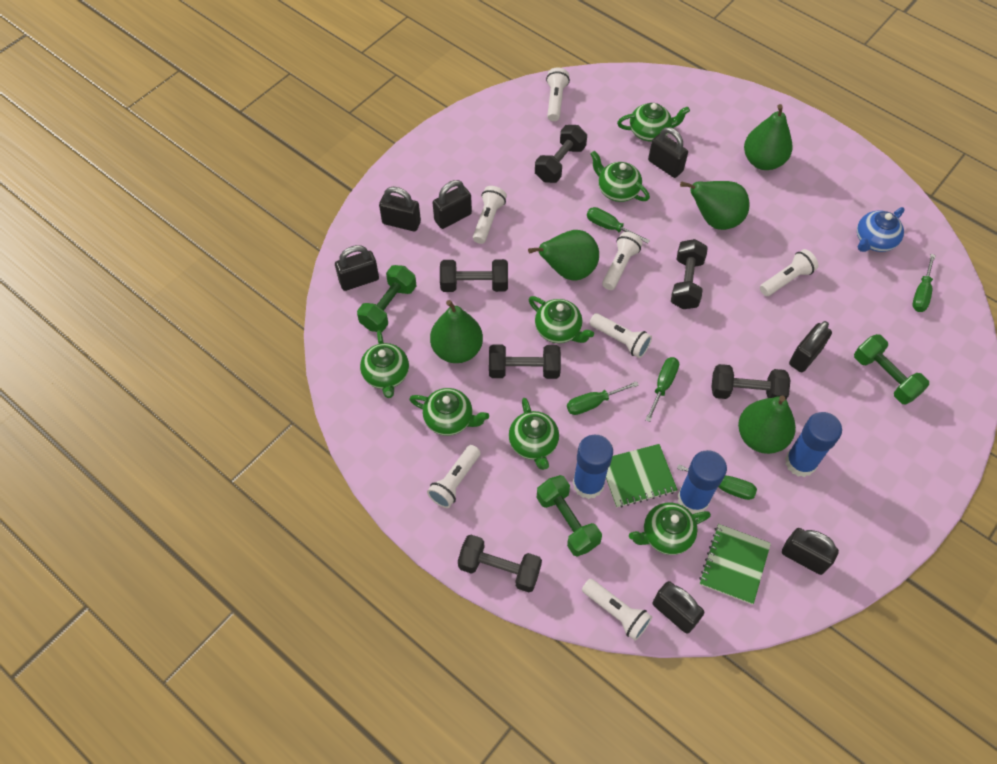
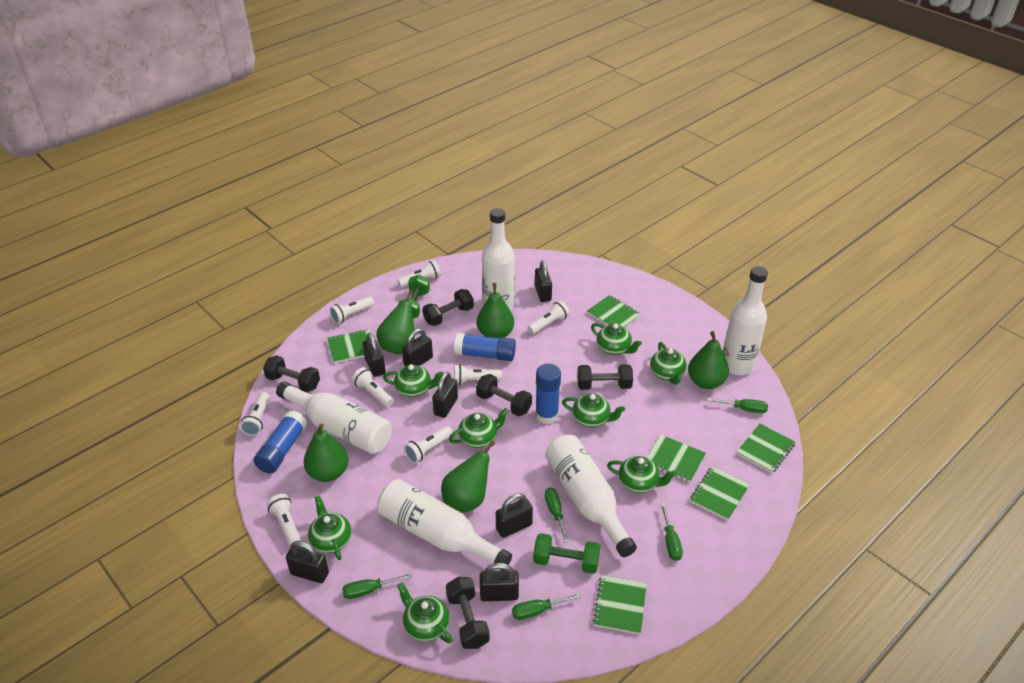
black dumbbell: 6 -> 5
blue teapot: 1 -> 0
green dumbbell: 3 -> 2
green notebook: 2 -> 6
green teapot: 7 -> 8
white bottle: 0 -> 5
white flashlight: 7 -> 8

